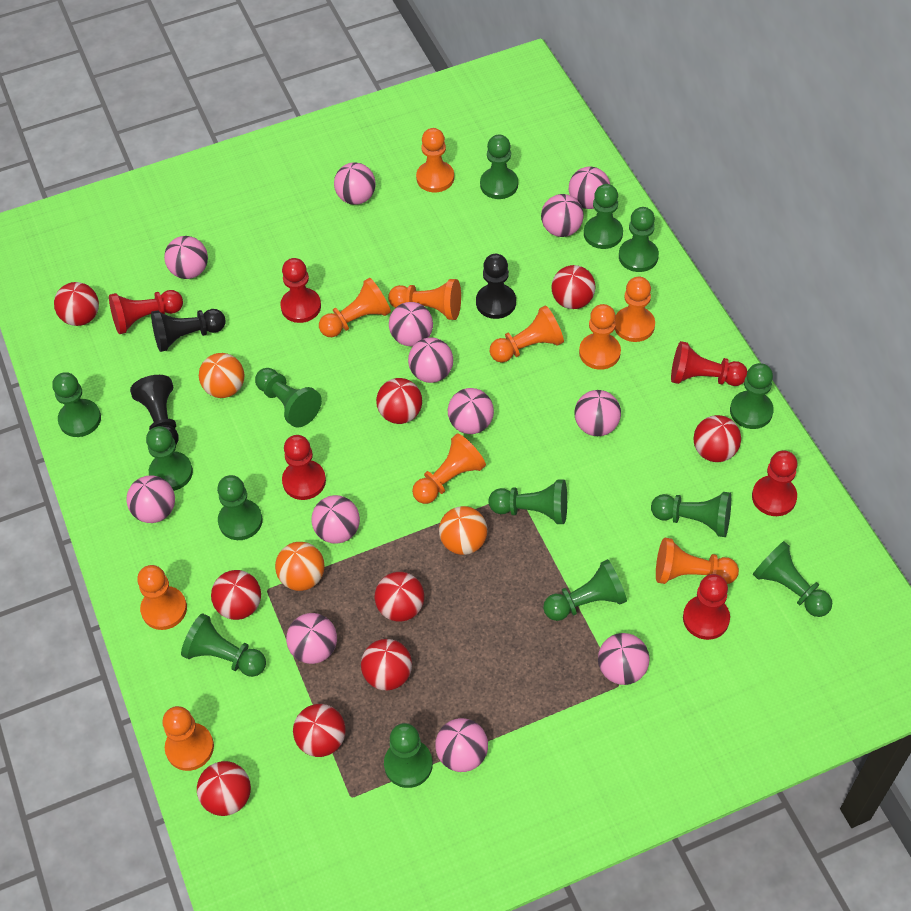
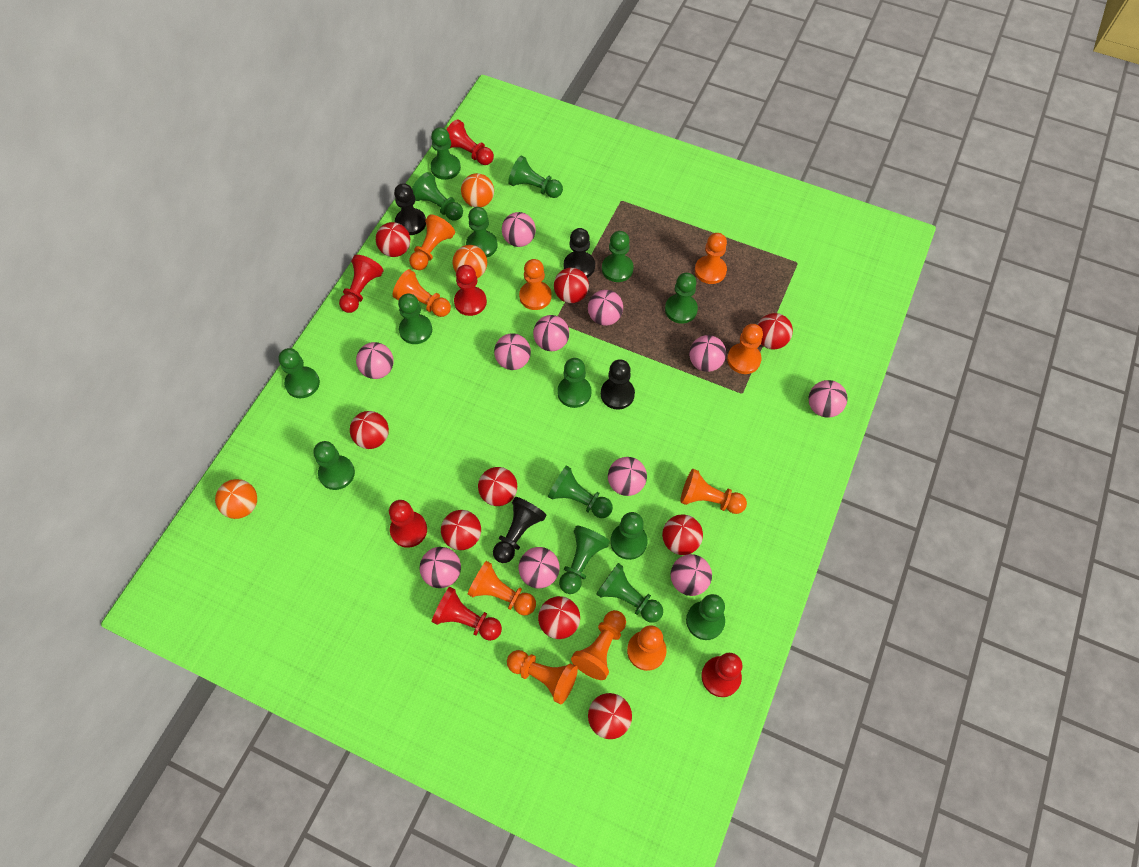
black pawn: 3 -> 4
green pawn: 14 -> 15
pink ball: 13 -> 11

